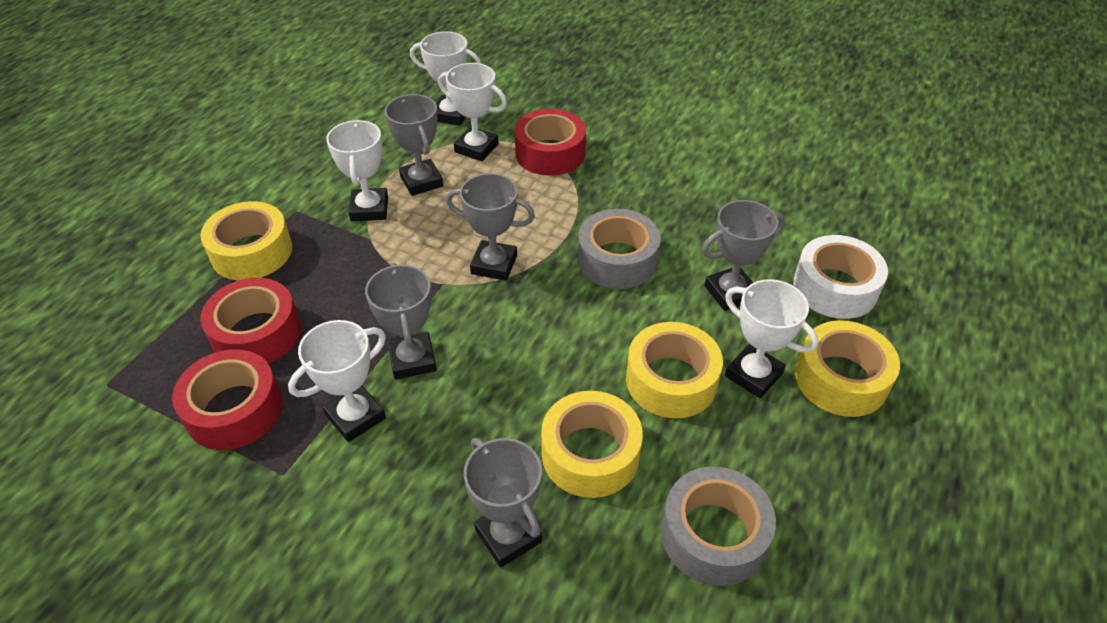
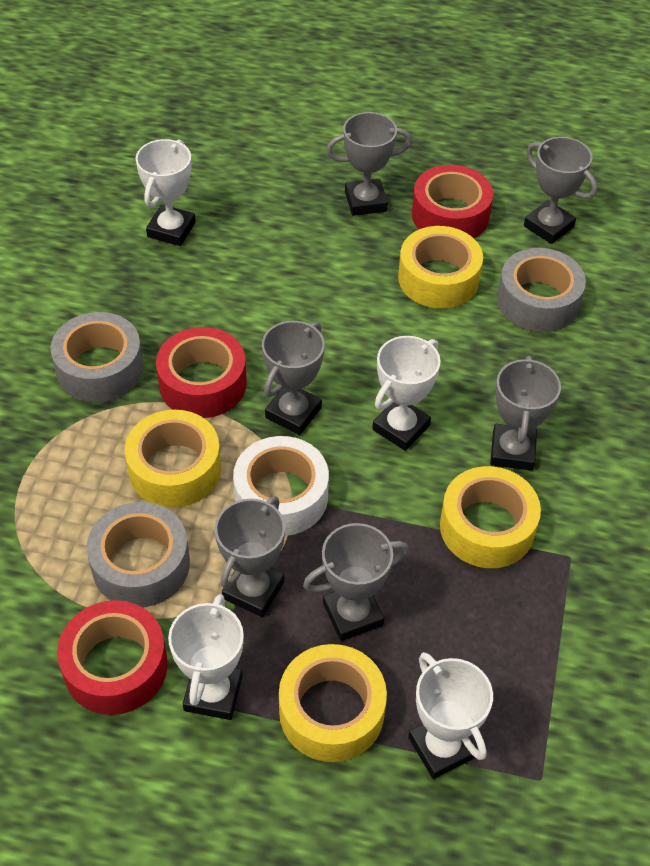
grey tape: 2 -> 3
grey trophy: 5 -> 6
white trophy: 5 -> 4

